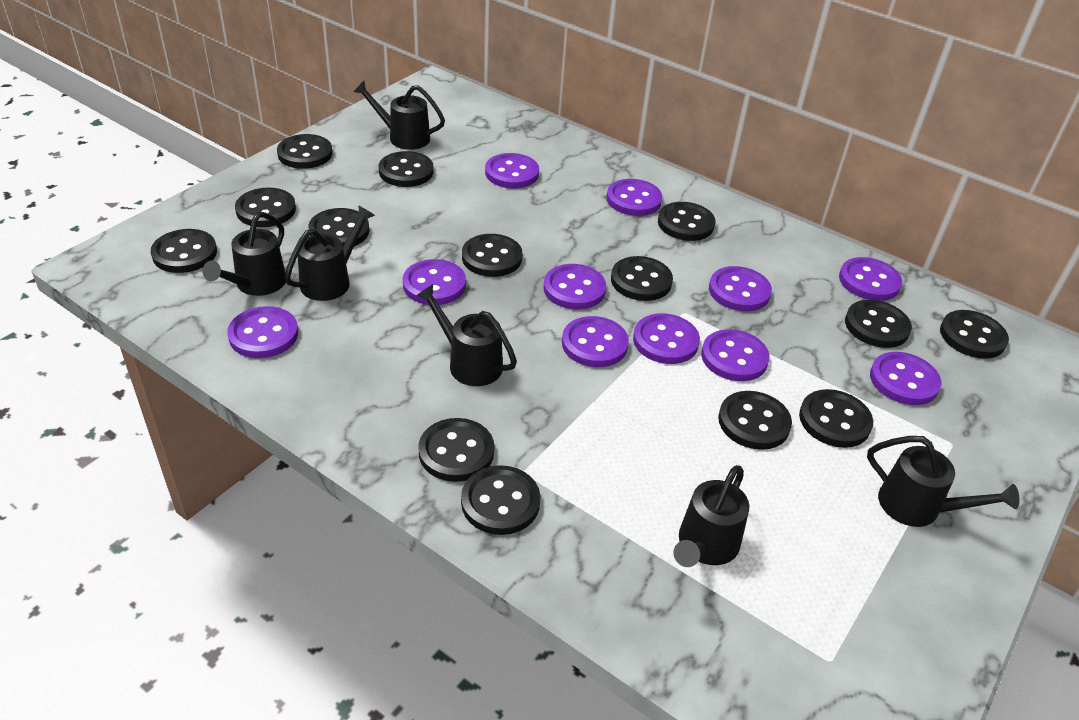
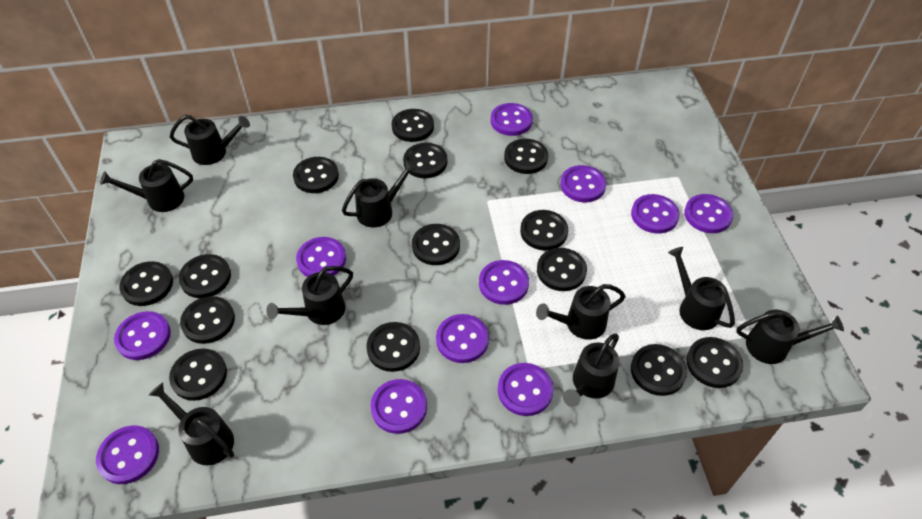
black watering can: 6 -> 9

